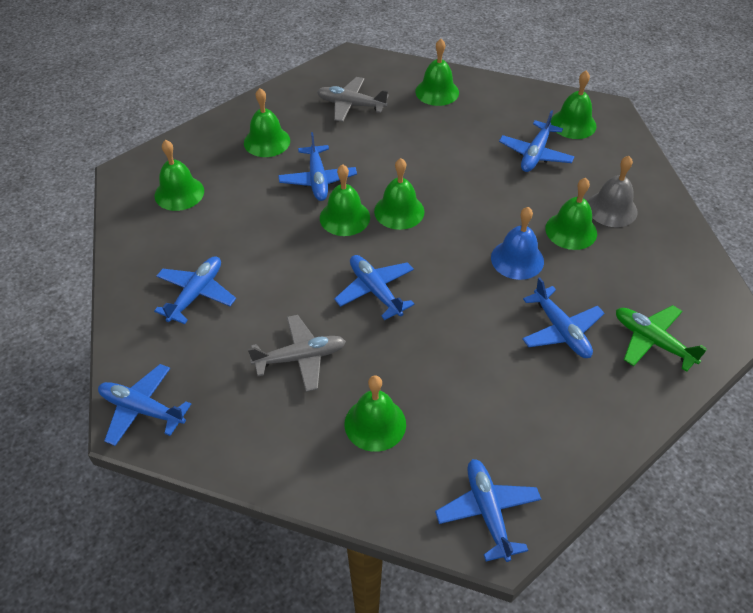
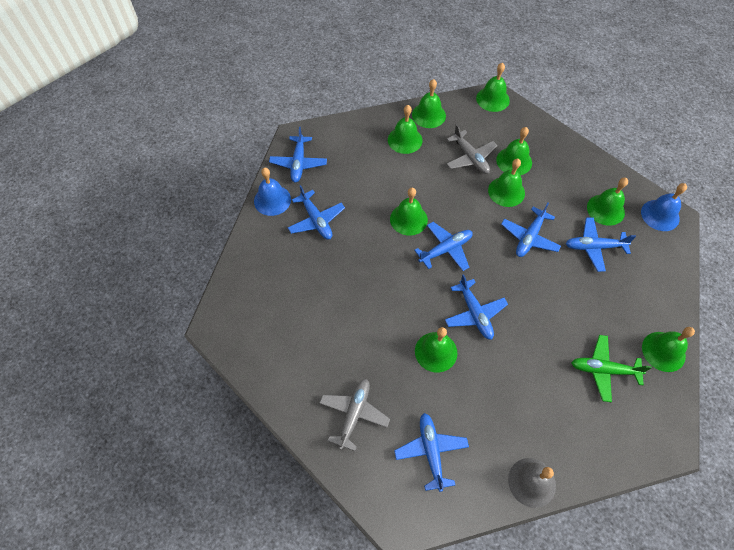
blue bell: 1 -> 2
green bell: 8 -> 9

